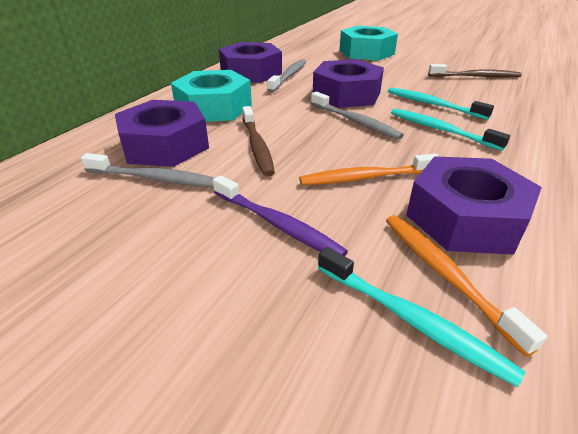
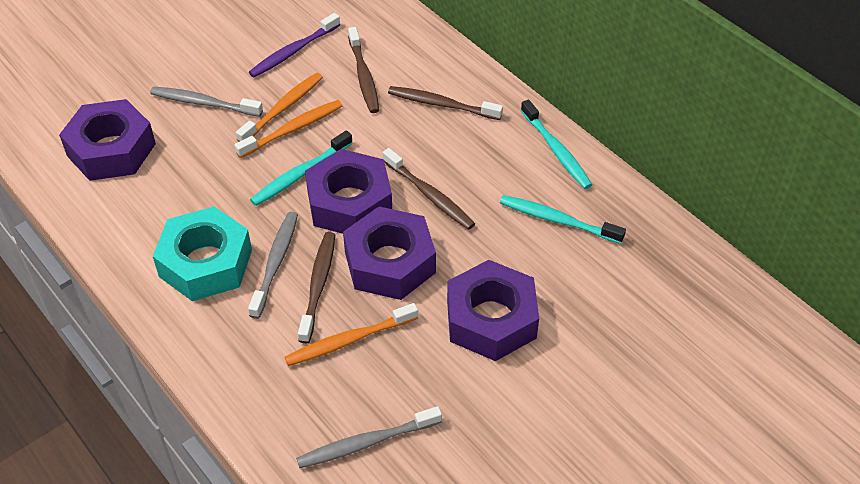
brown toothbrush: 2 -> 4
orange toothbrush: 2 -> 3
turquoise nut: 2 -> 1

